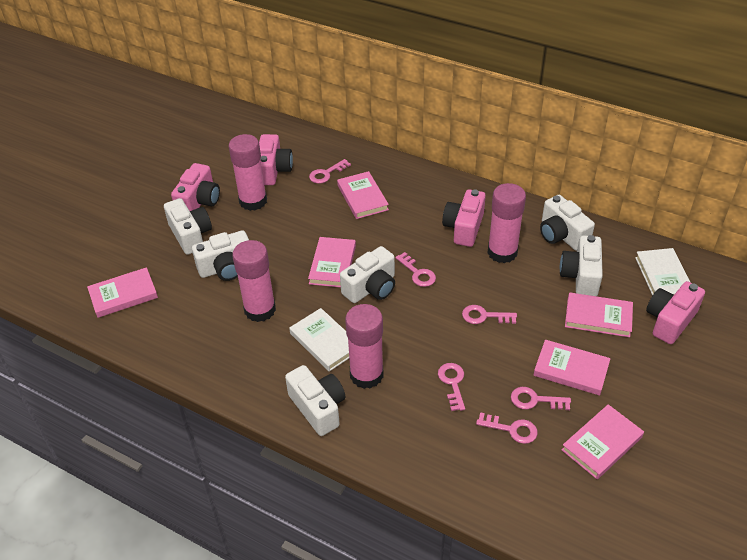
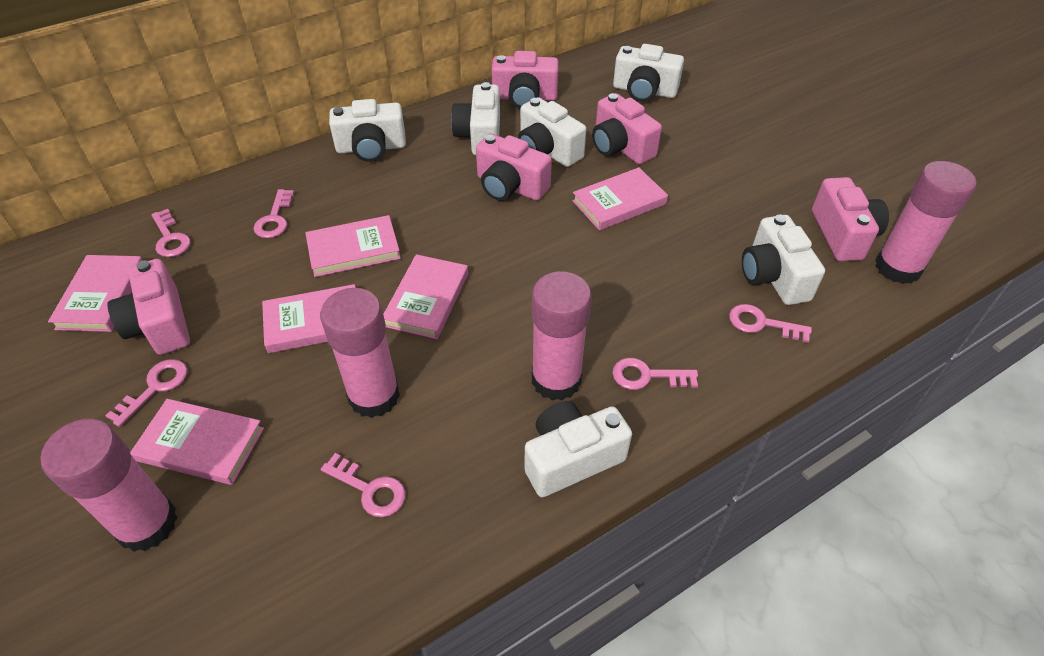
pink camera: 4 -> 5
white book: 2 -> 0

